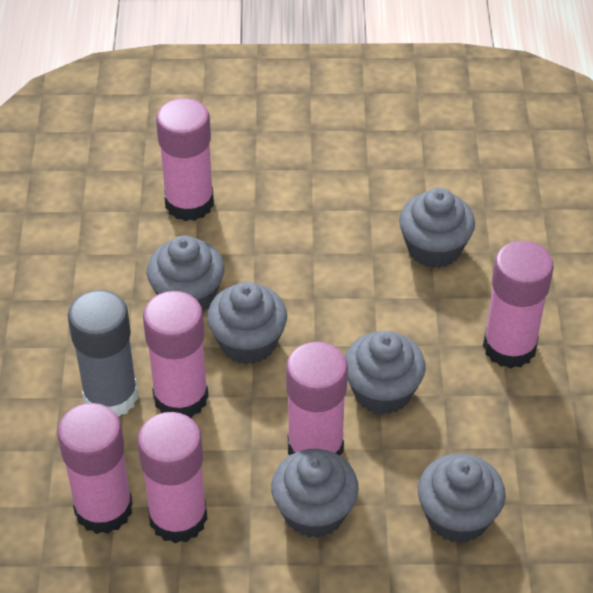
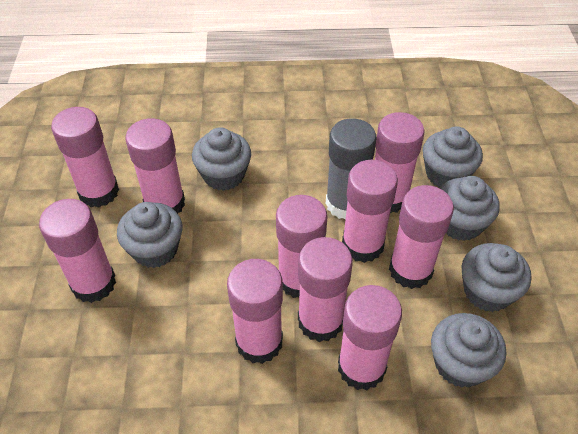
pink glue stick: 6 -> 10

